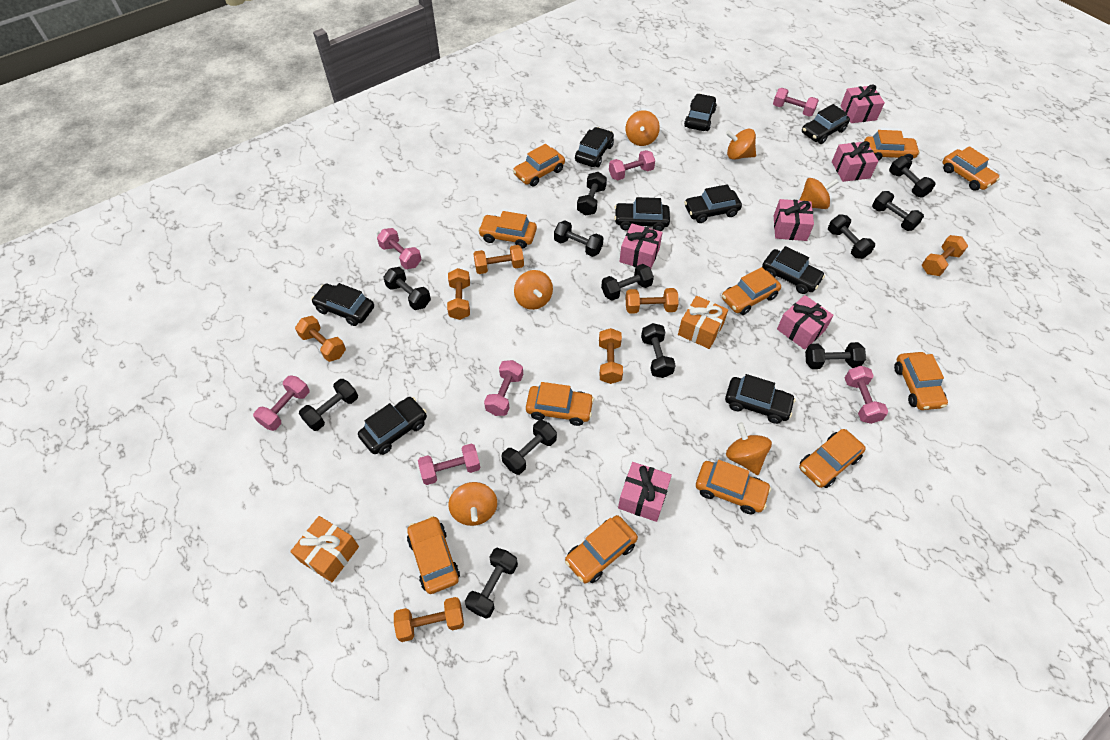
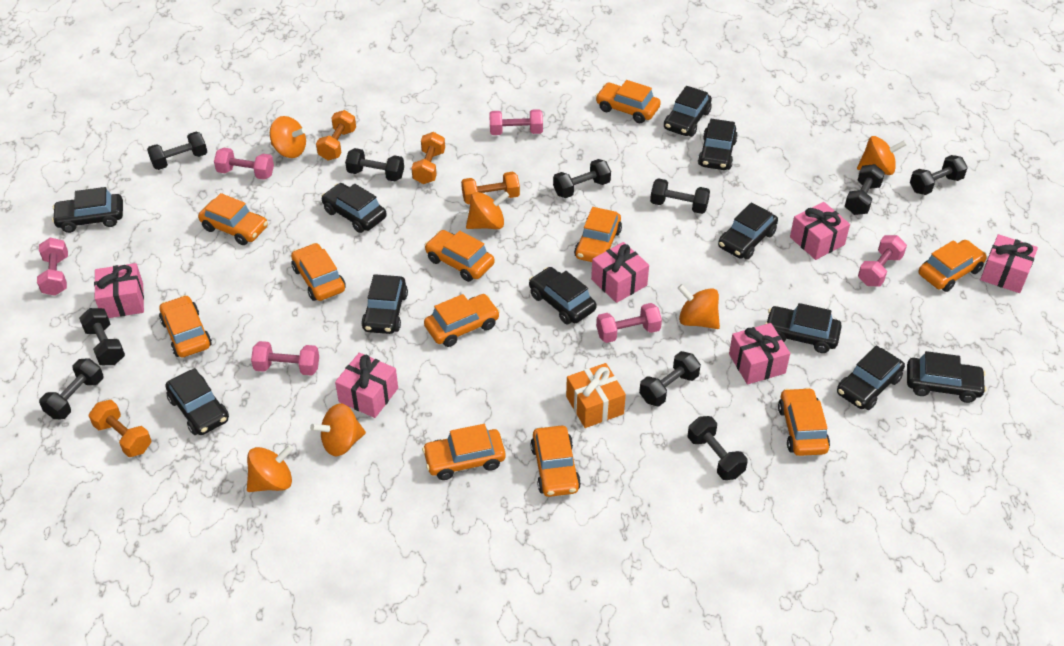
black car: 9 -> 11
black dumbbell: 12 -> 10
orange dumbbell: 7 -> 4
orange gift: 2 -> 1
pink dumbbell: 7 -> 6

